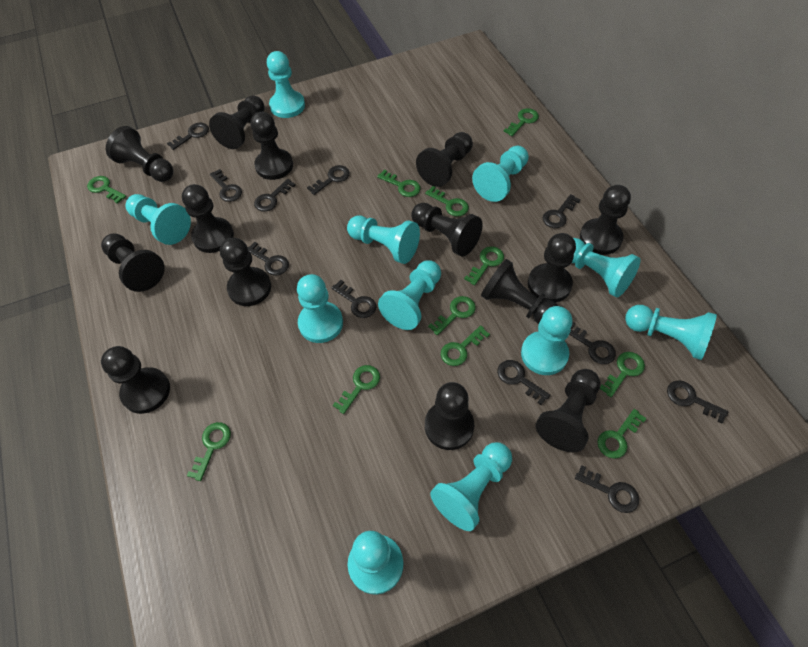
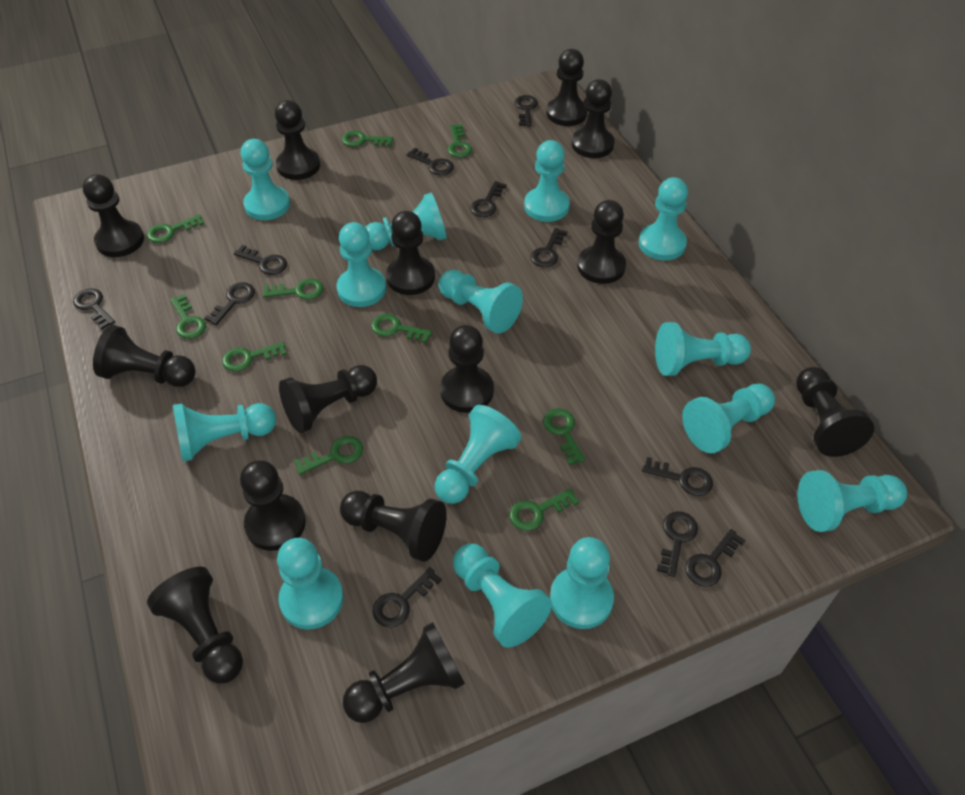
green key: 11 -> 10
turquoise pawn: 11 -> 14

